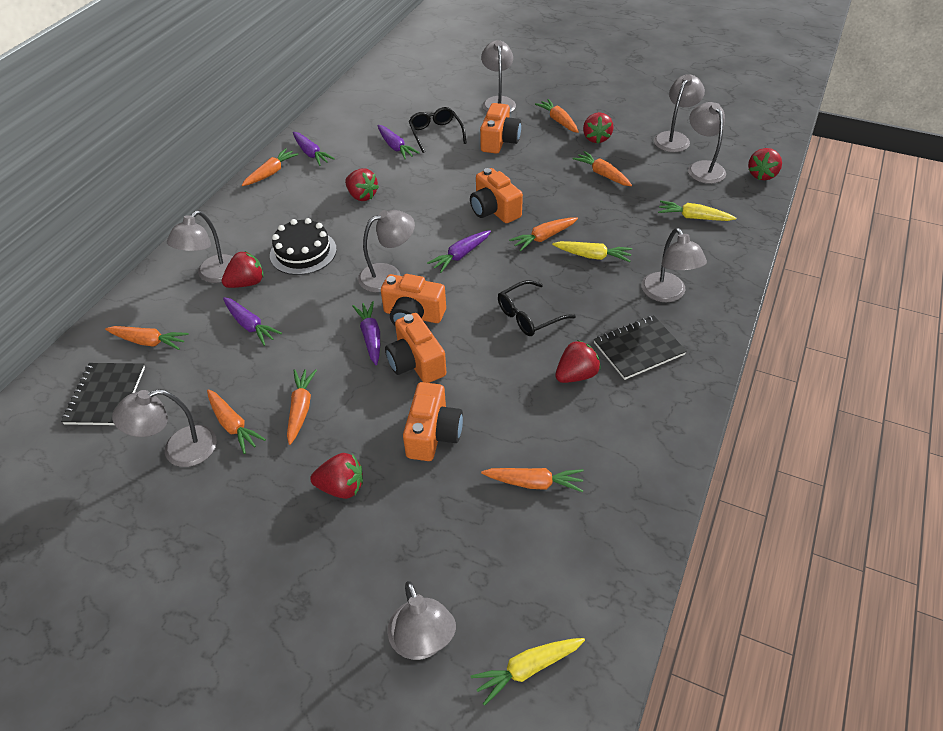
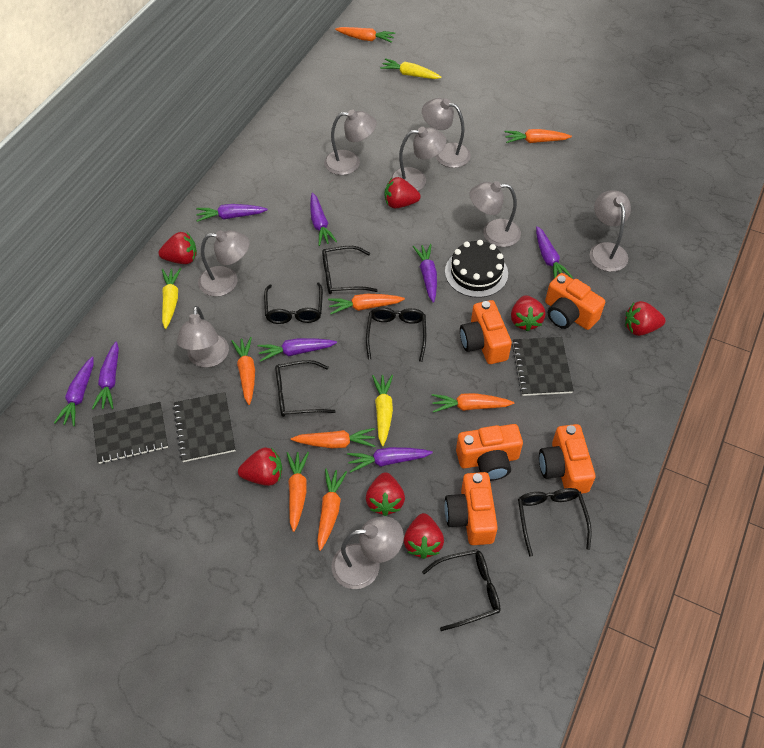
black glasses: 2 -> 6
black notebook: 2 -> 3
purple carrot: 5 -> 8
red strawberry: 6 -> 7

